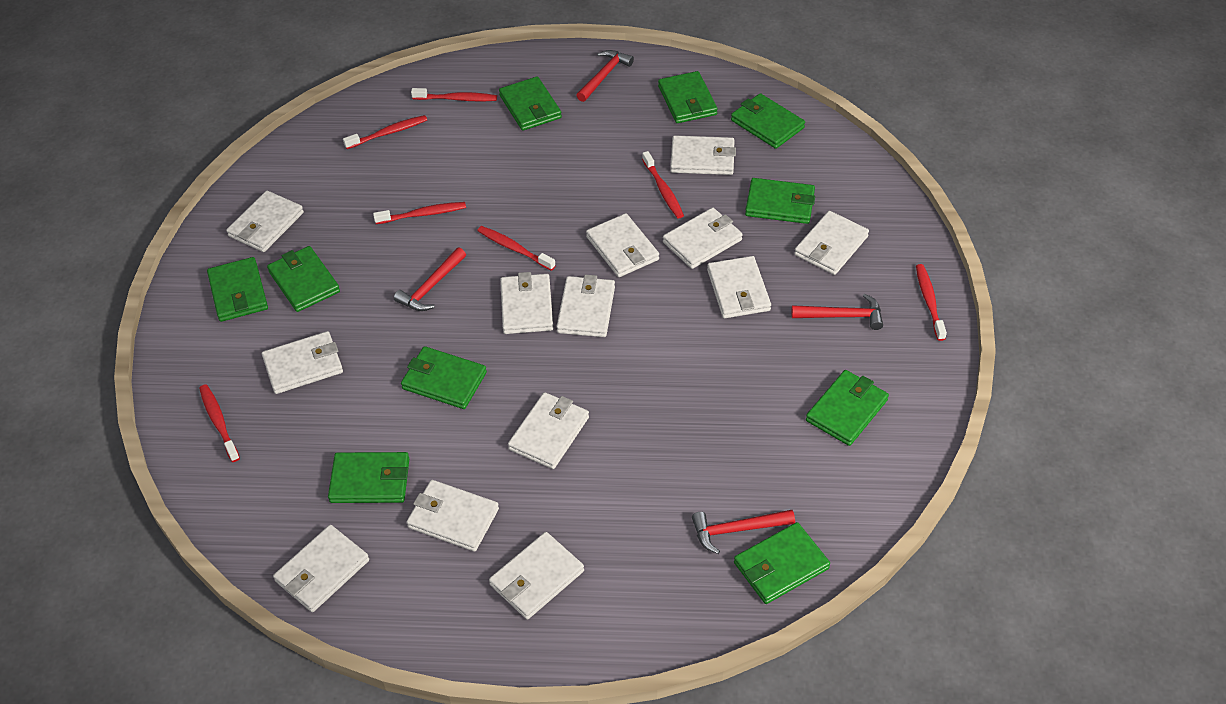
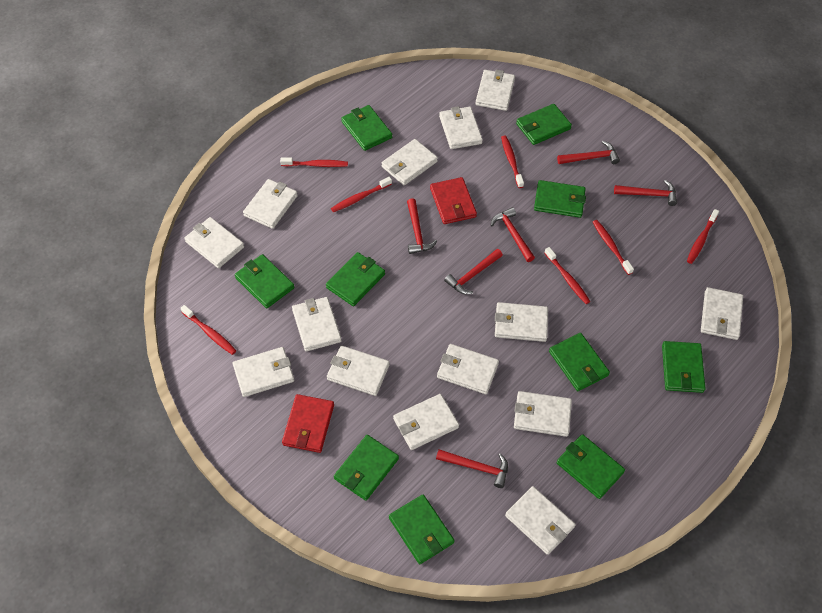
red hammer: 4 -> 6
red wallet: 0 -> 2
white wallet: 13 -> 14

